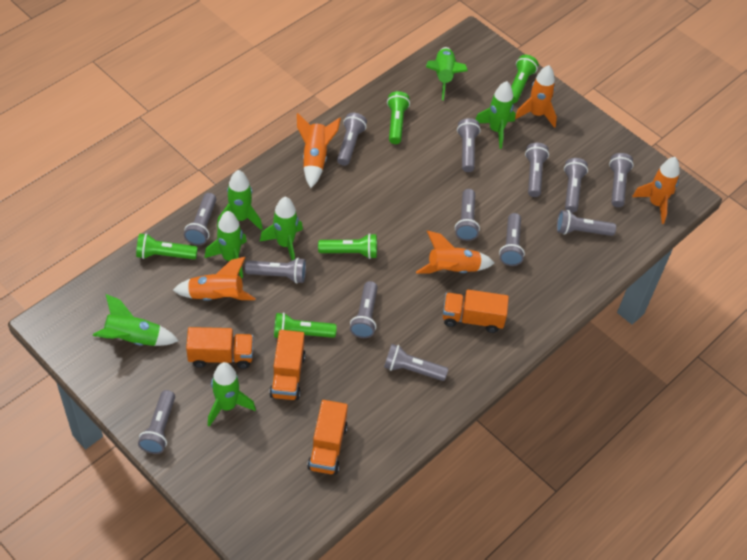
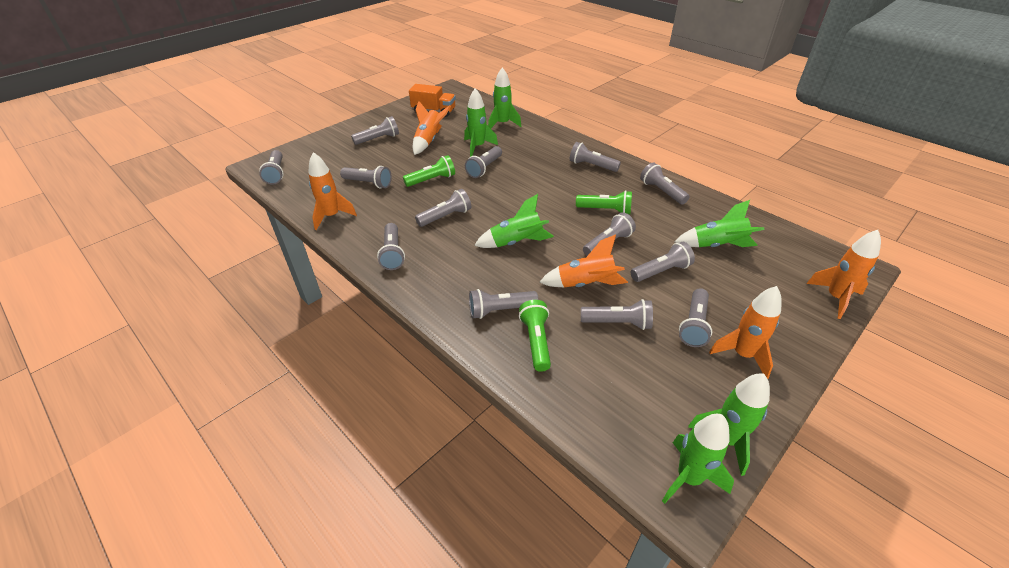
green flashlight: 5 -> 3
green rocket: 7 -> 6
orange truck: 4 -> 1

